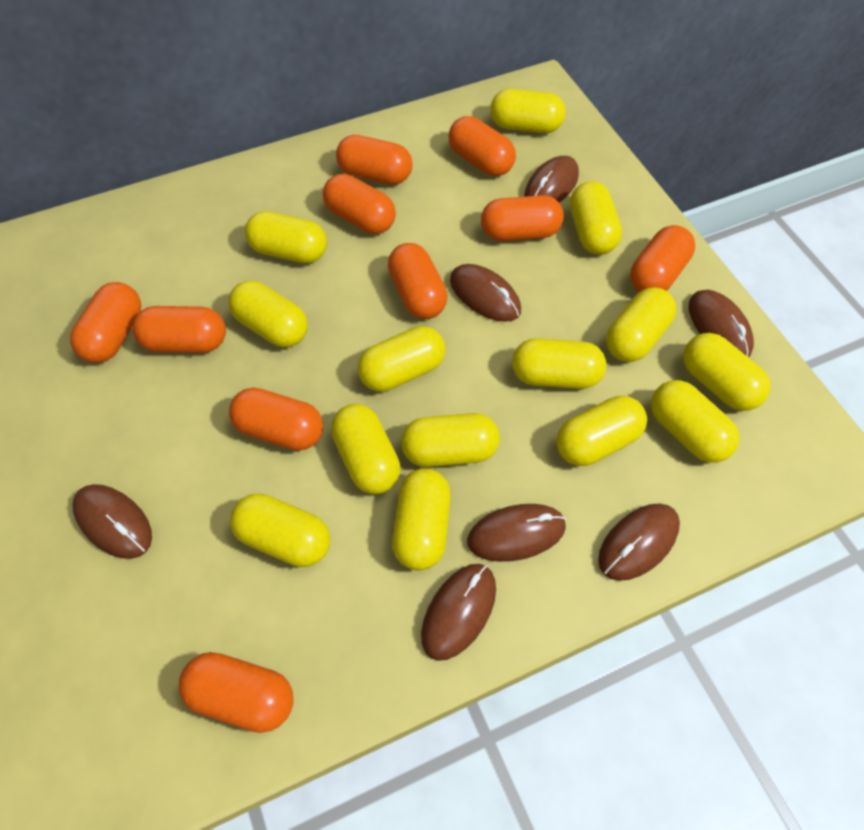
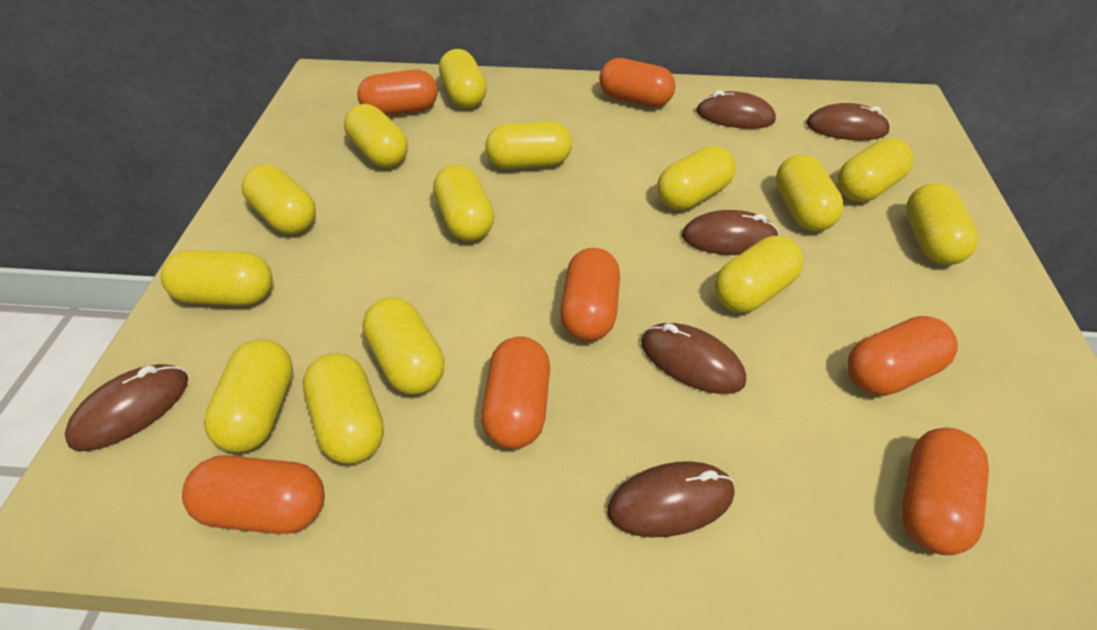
brown mouse: 7 -> 6
orange capsule: 10 -> 7

